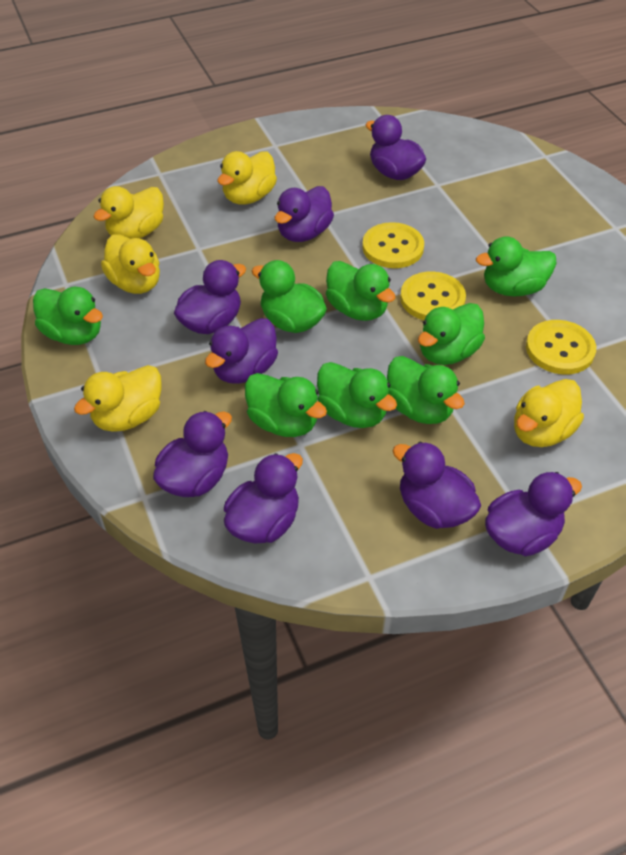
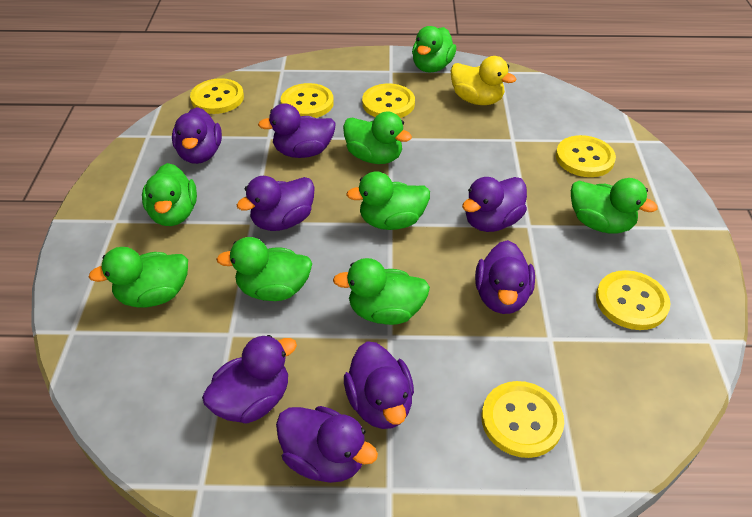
yellow button: 3 -> 6
yellow duck: 5 -> 1

